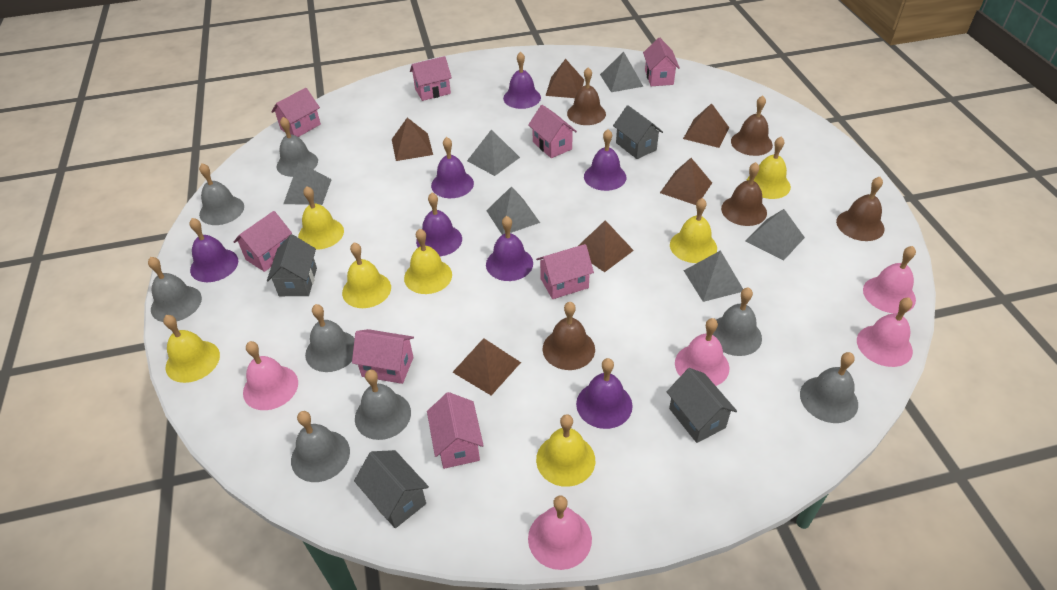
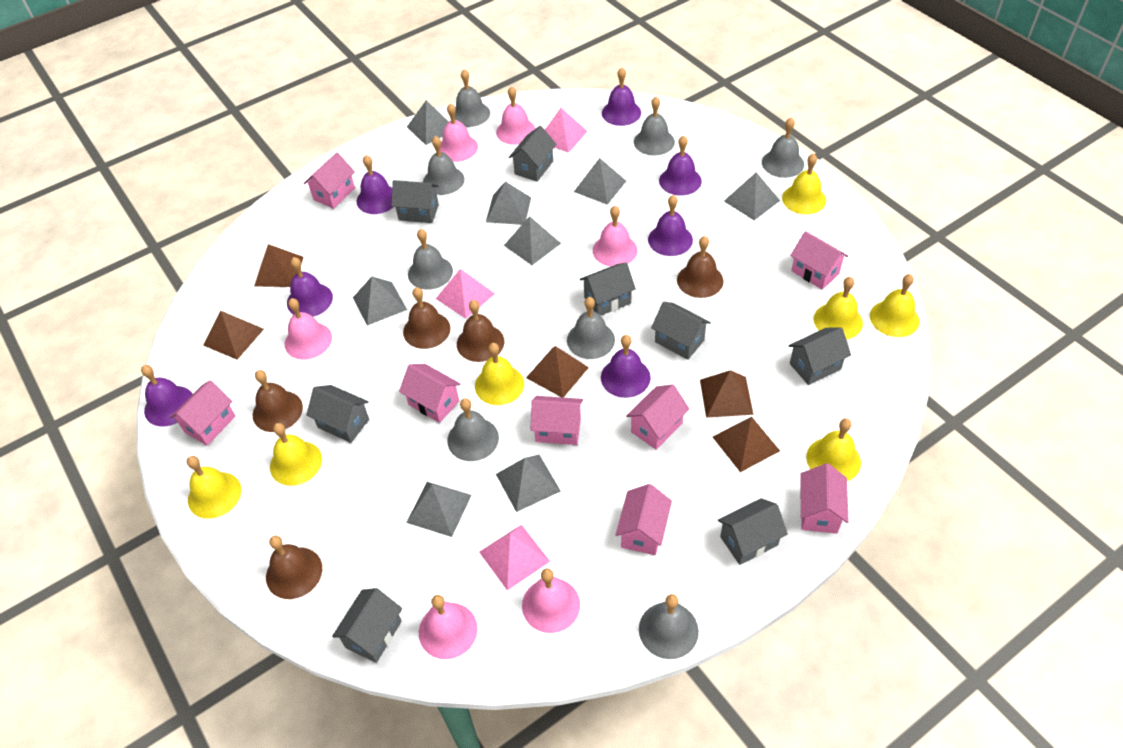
brown pyramid: 6 -> 5
grey house: 4 -> 8
grey pyramid: 6 -> 8
pink bell: 5 -> 6
pink pyramid: 0 -> 3

